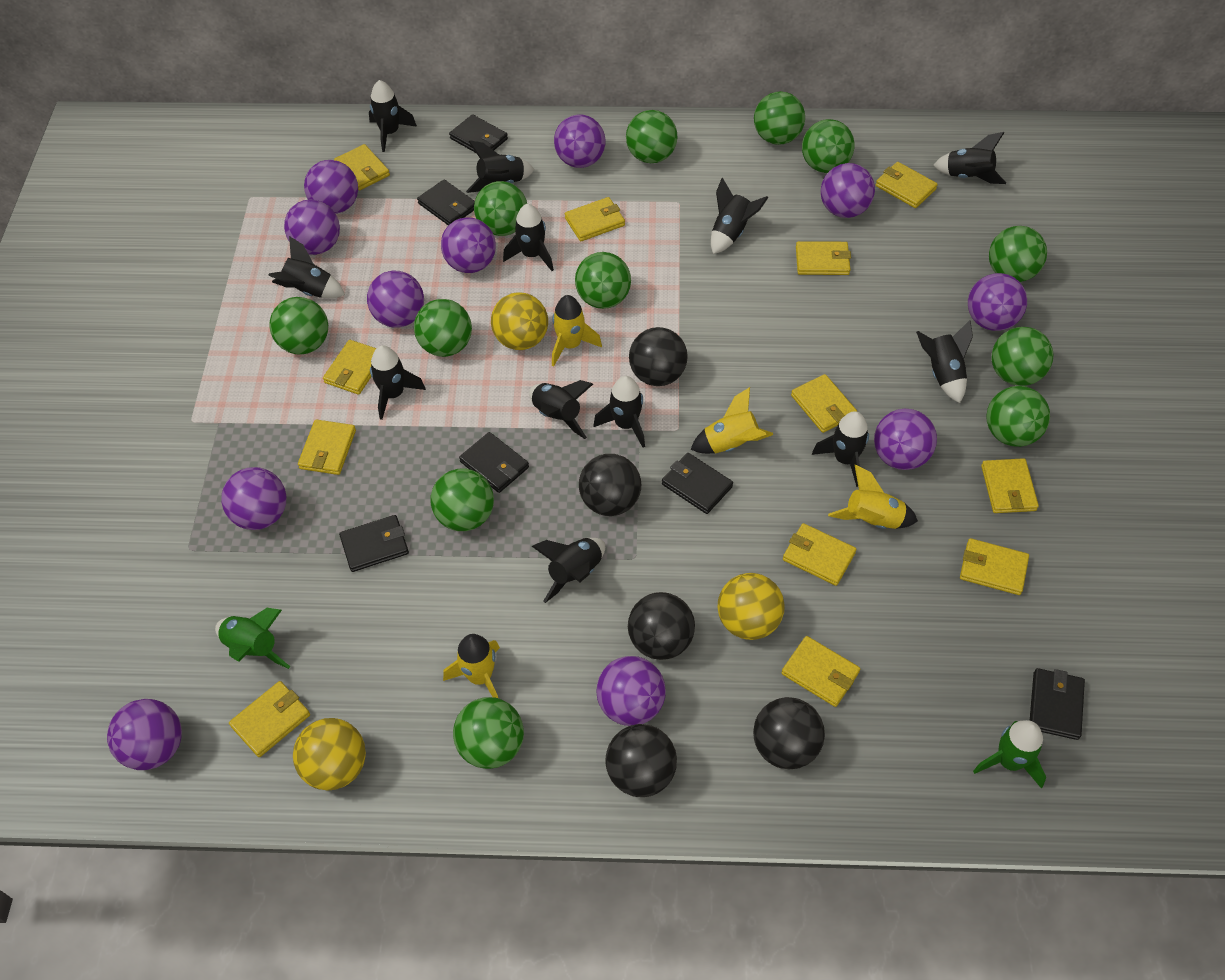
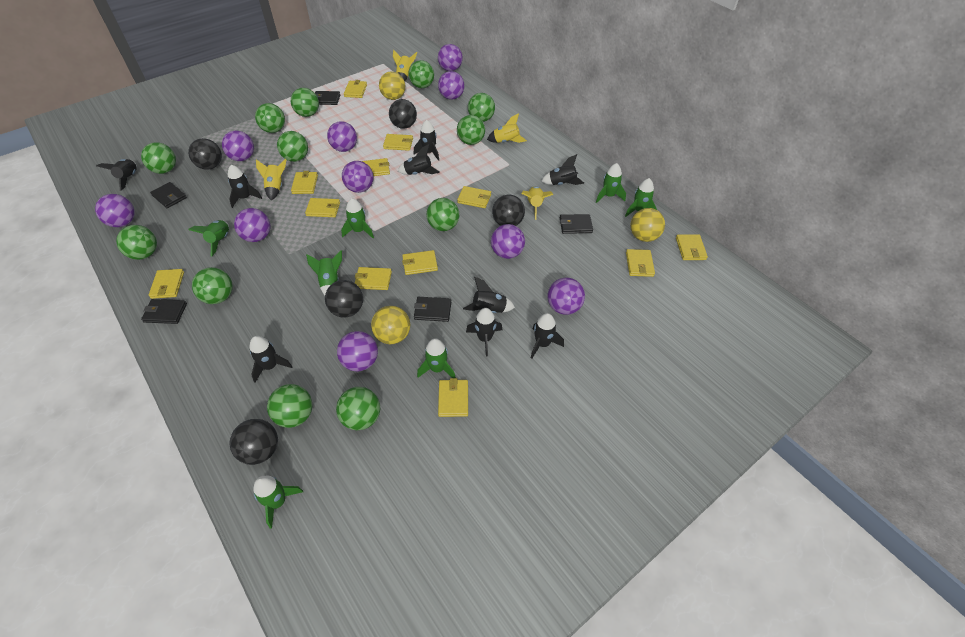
black rocket: 12 -> 9
black wallet: 6 -> 5
green rocket: 2 -> 7
purple ball: 11 -> 10

